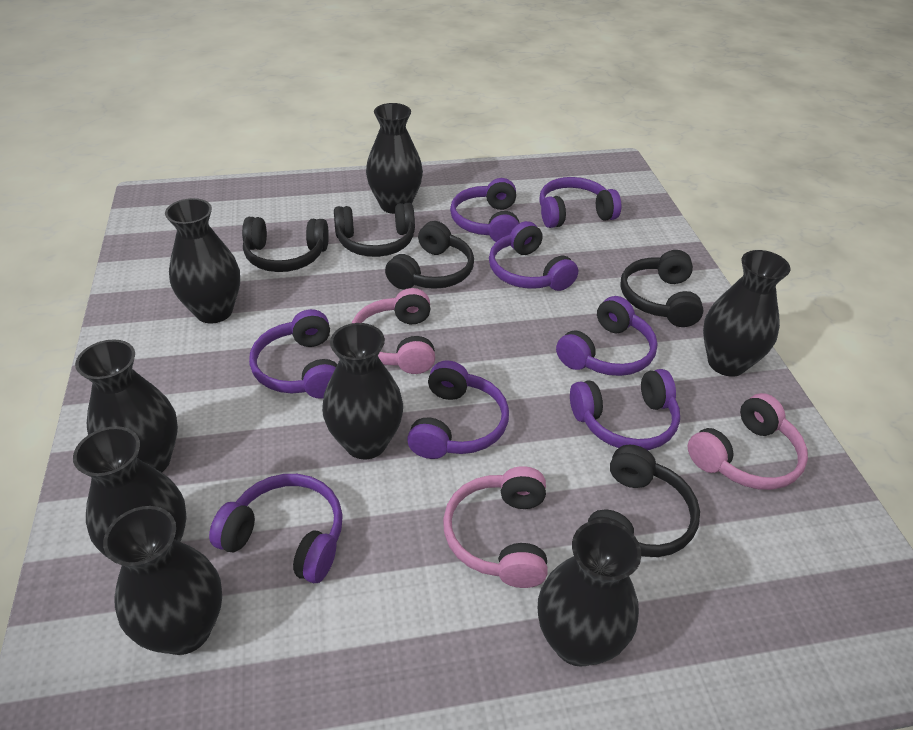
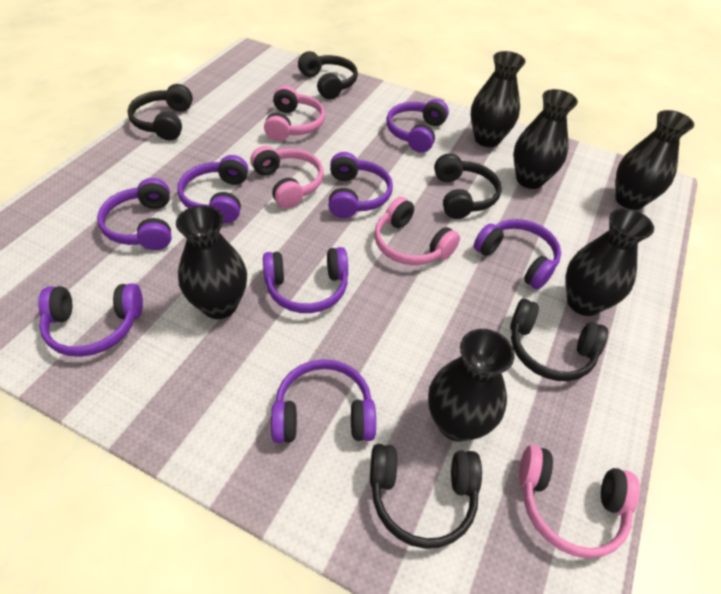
black vase: 8 -> 6
pink headphones: 3 -> 4

